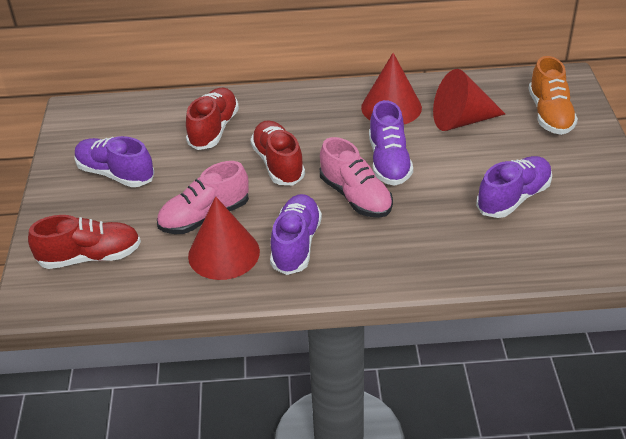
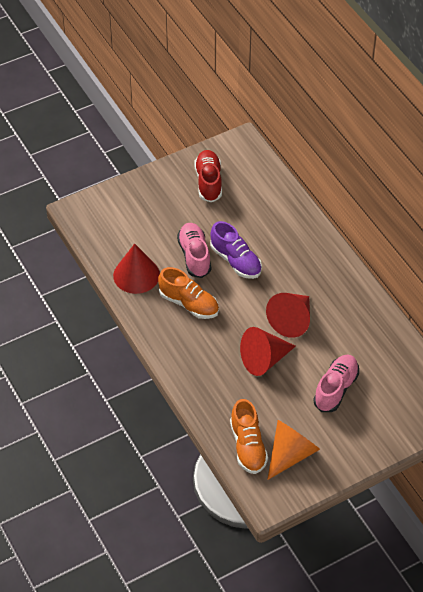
orange cone: 0 -> 1
orange shoe: 1 -> 2
purple shoe: 4 -> 1
red shoe: 3 -> 1

